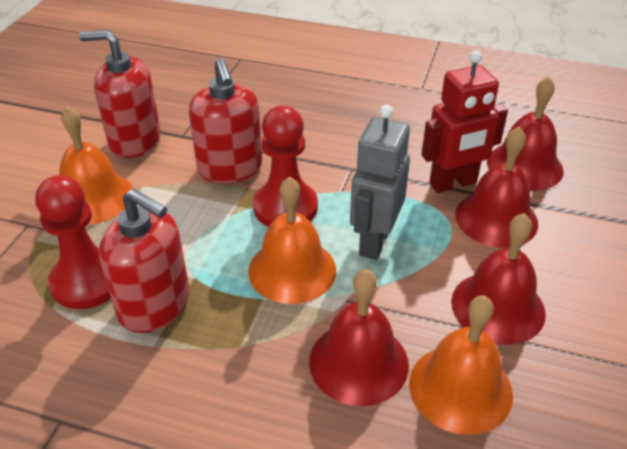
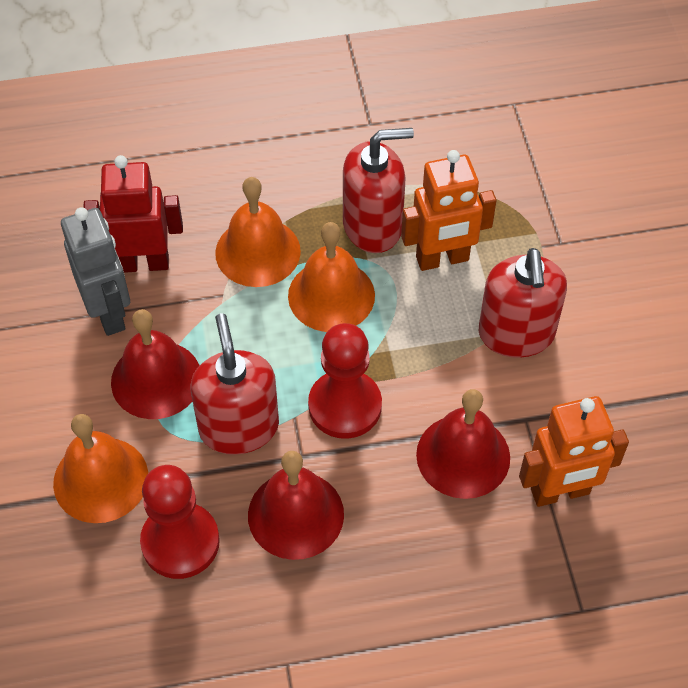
orange robot: 0 -> 2
red bell: 4 -> 3

